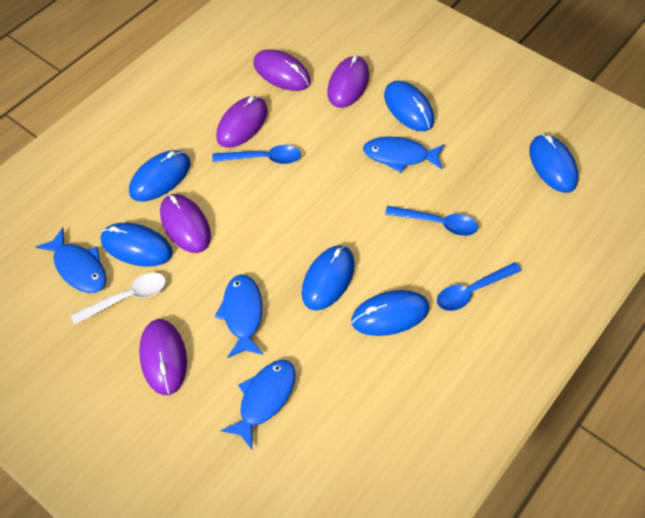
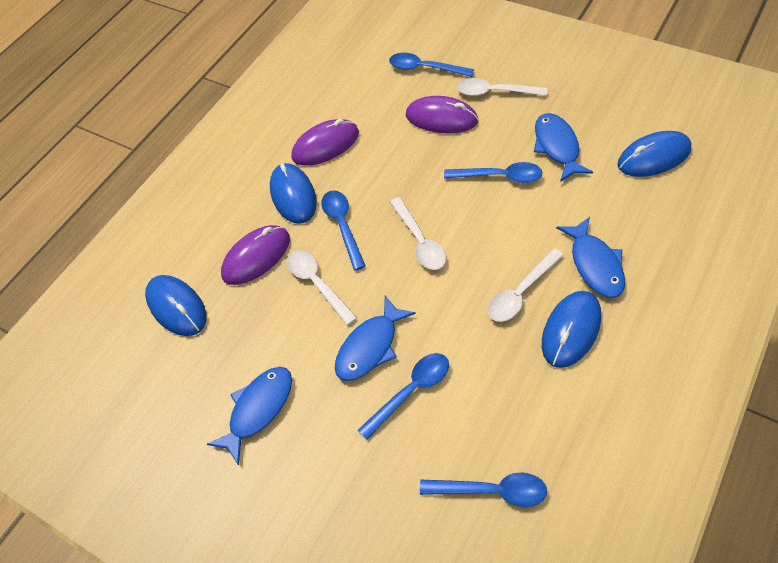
blue mouse: 6 -> 4
blue spoon: 3 -> 5
purple mouse: 5 -> 3
white spoon: 1 -> 4

